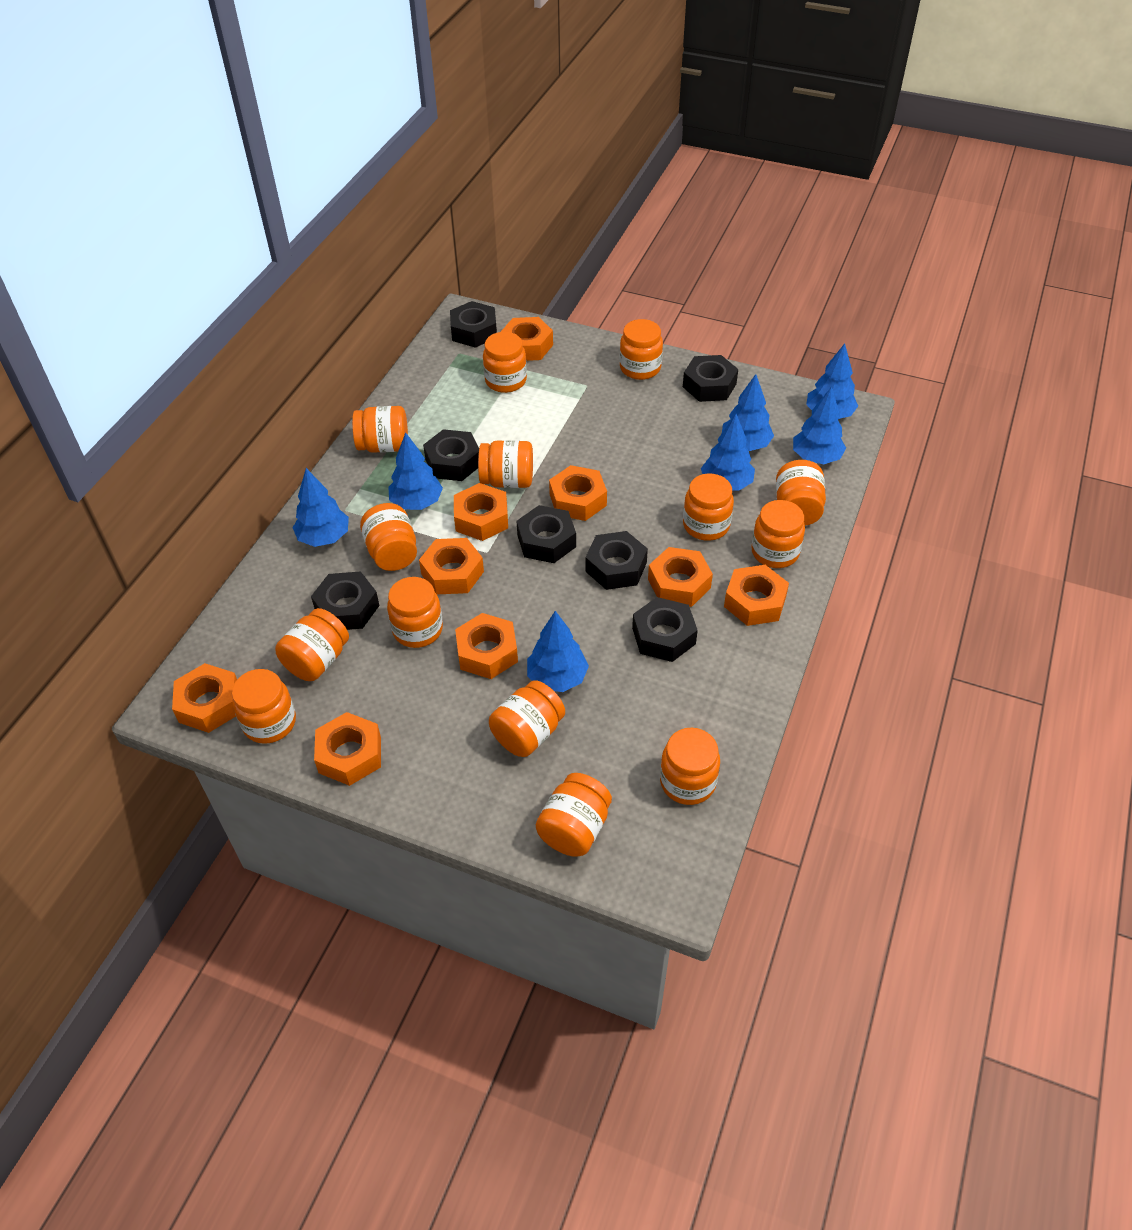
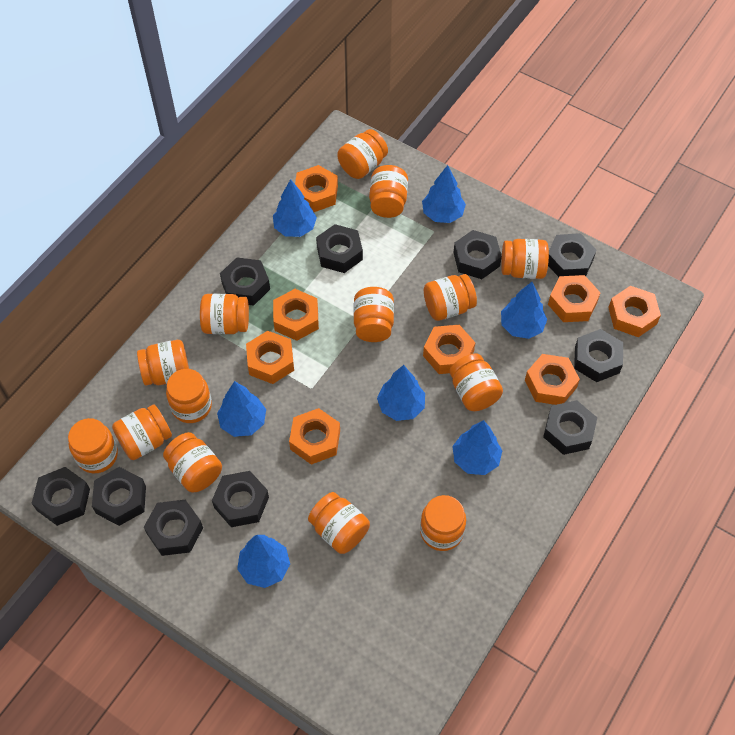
black nut: 7 -> 10
orange nut: 9 -> 8

